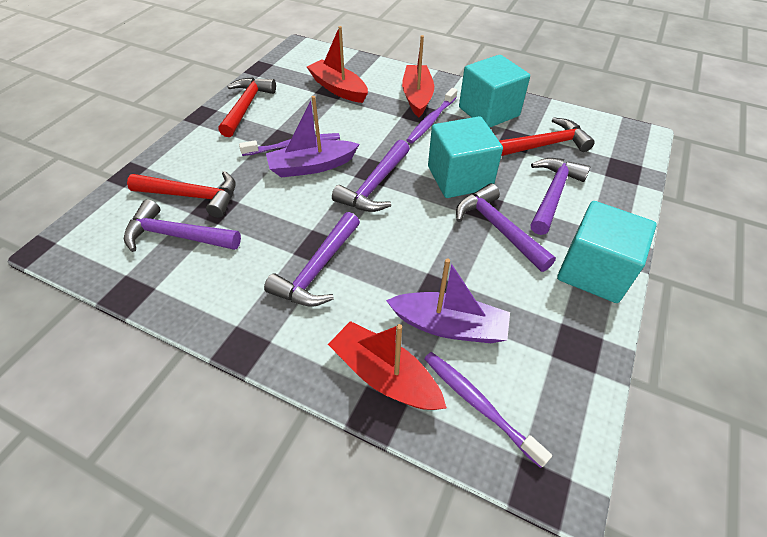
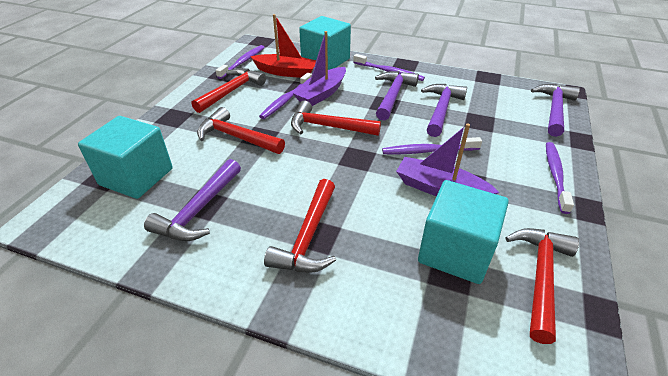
purple hammer: 5 -> 4
purple toothbrush: 3 -> 5
red boat: 3 -> 1
red hammer: 3 -> 5

